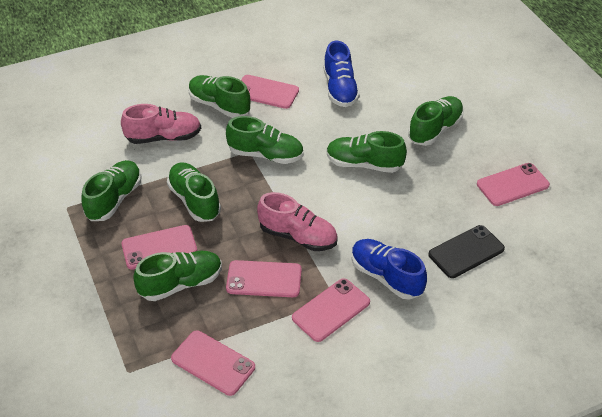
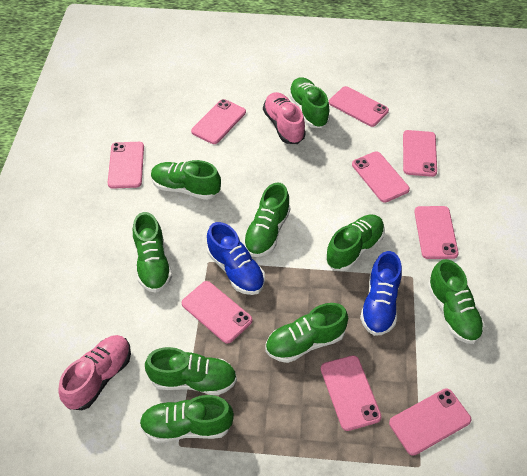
black phone: 1 -> 0
green shoe: 7 -> 9
pink phone: 6 -> 9

